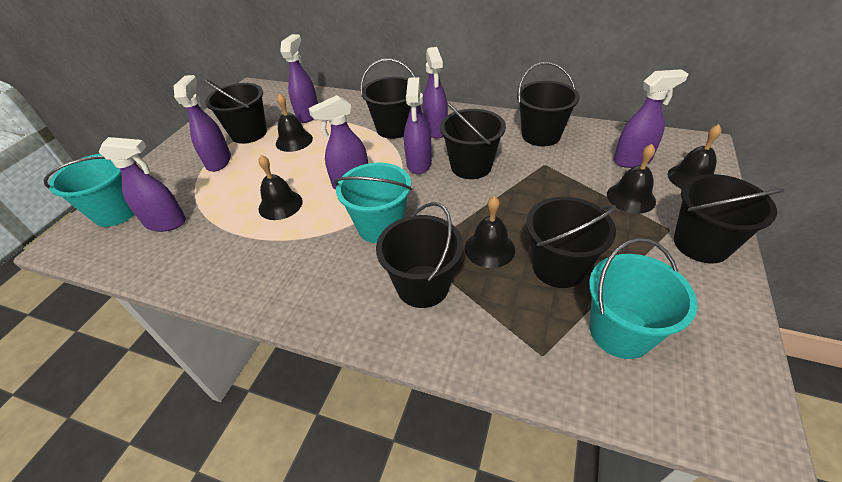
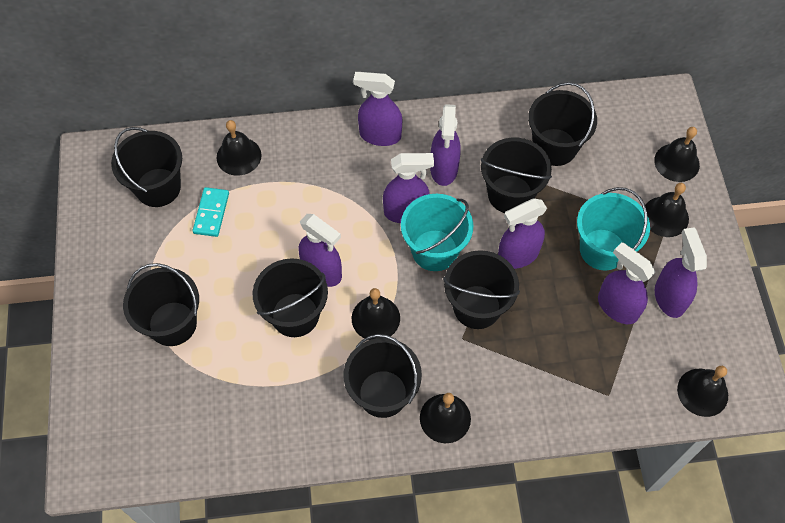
black bell: 5 -> 6
turquoise bucket: 3 -> 2
turquoise domino: 0 -> 1

